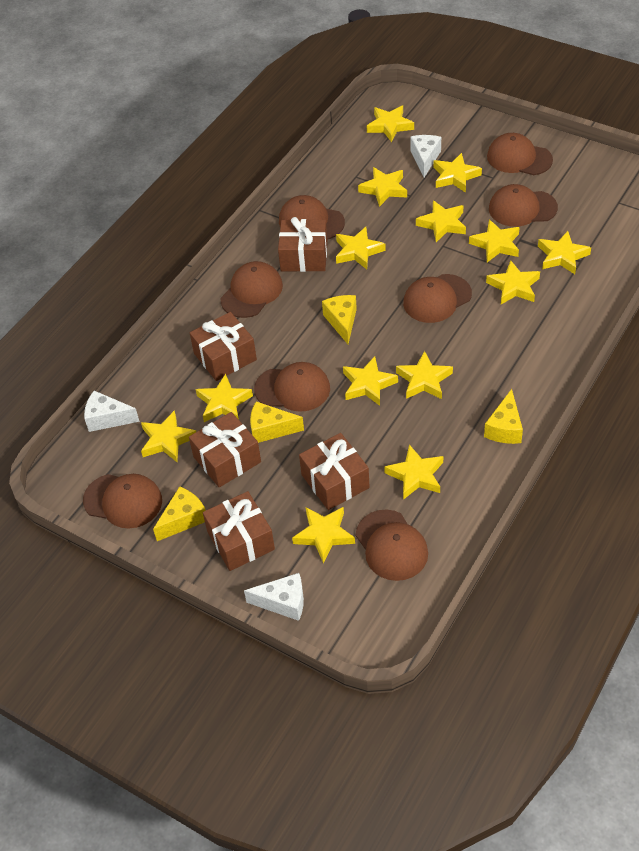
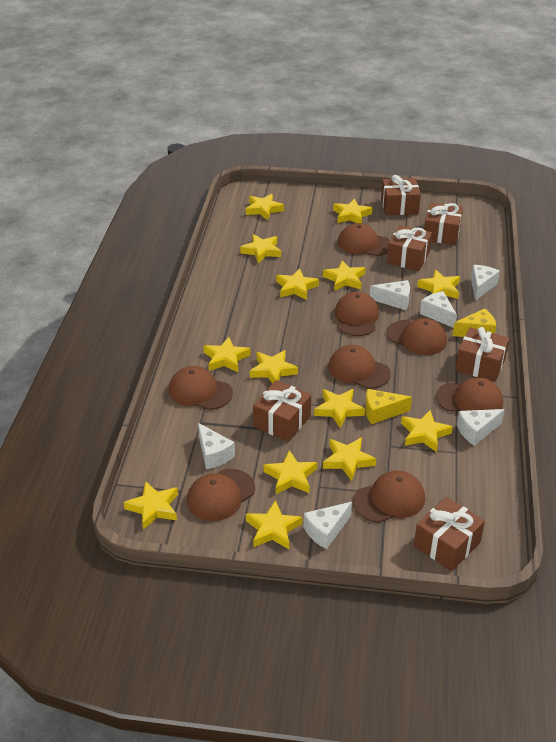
brown gift: 5 -> 6
white cheese: 3 -> 6
yellow cheese: 4 -> 2

